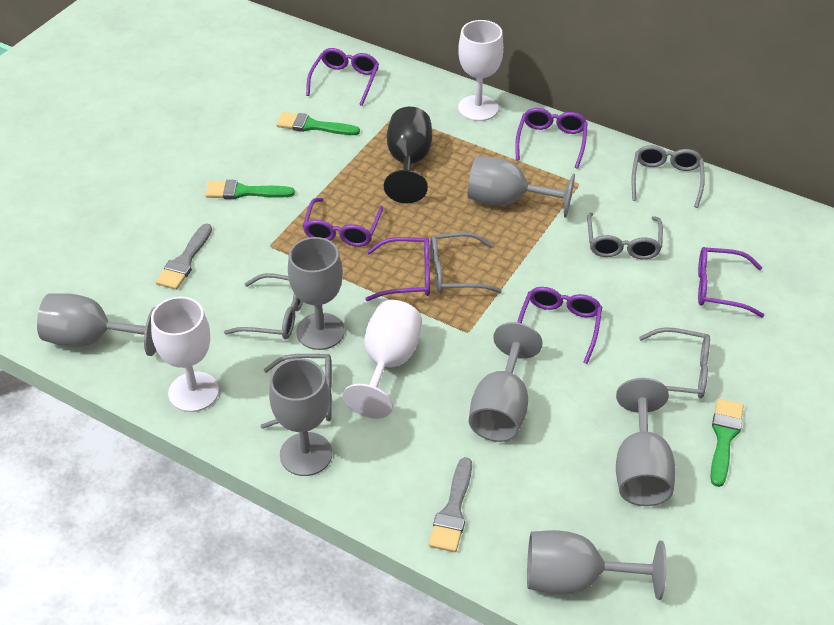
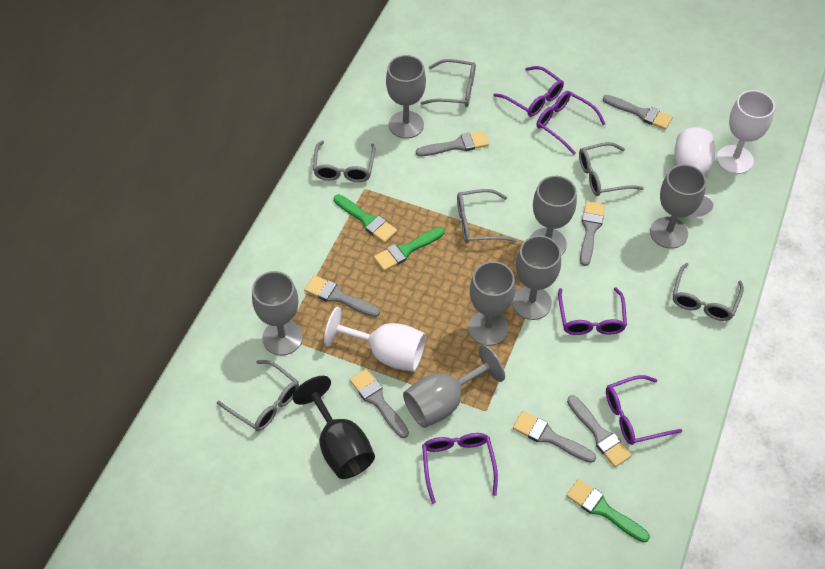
grey brush: 2 -> 7
purple glasses: 6 -> 5

